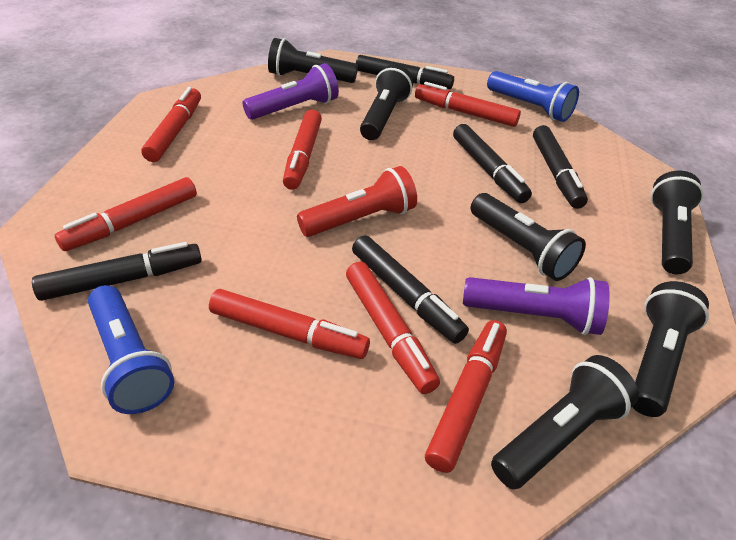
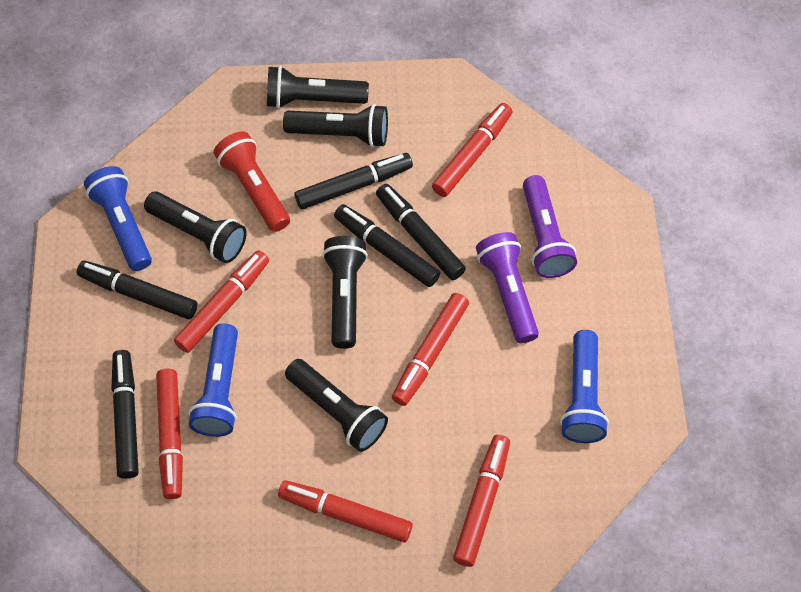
black flashlight: 6 -> 5
blue flashlight: 2 -> 3
red marker: 7 -> 6

